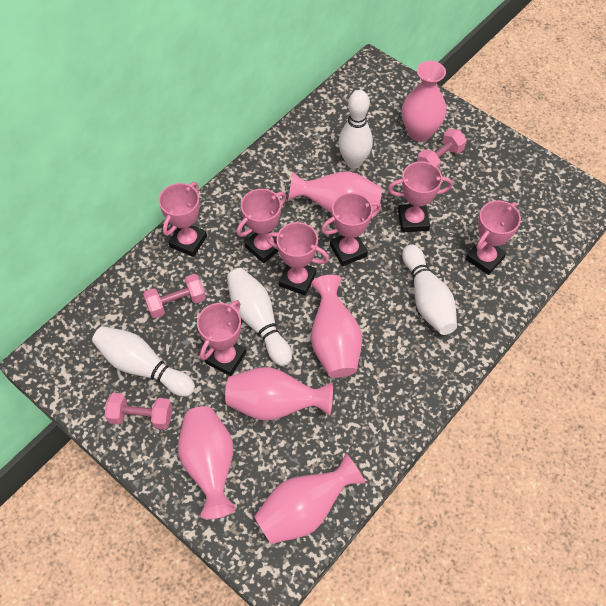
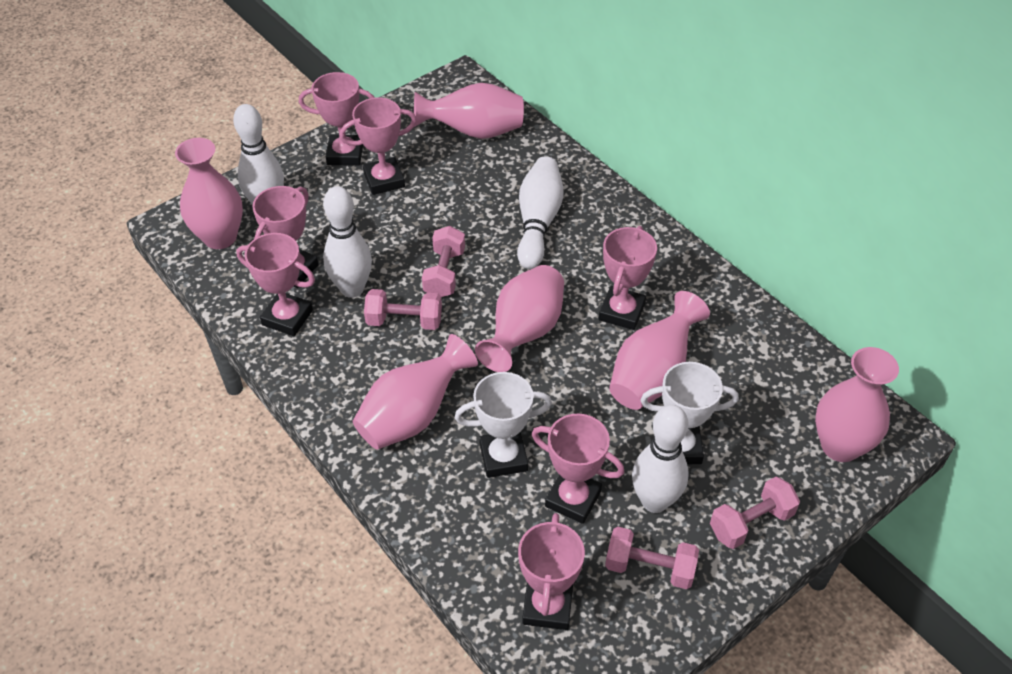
pink dumbbell: 3 -> 4
white trophy: 0 -> 2

